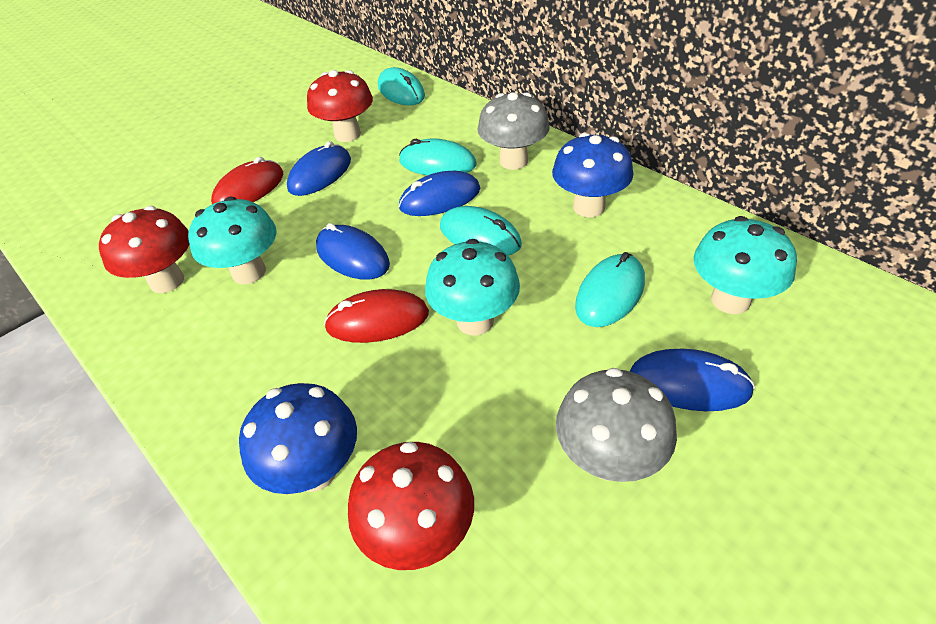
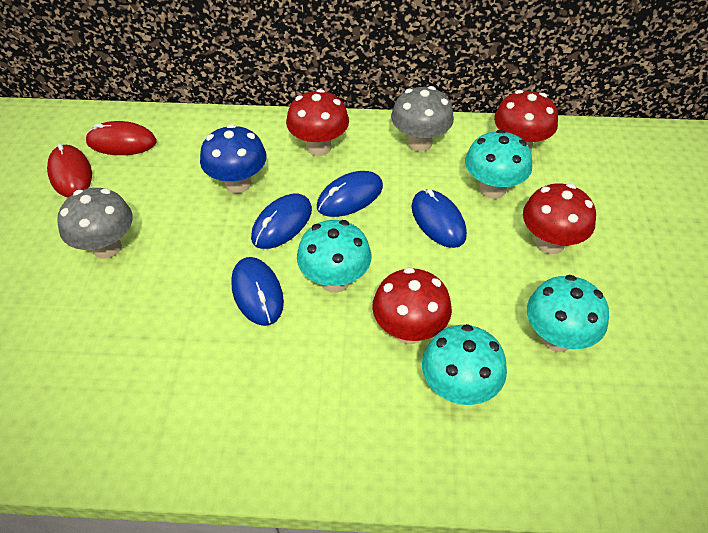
blue mushroom: 2 -> 1
red mushroom: 3 -> 4
turquoise mouse: 4 -> 0
turquoise mushroom: 3 -> 4

